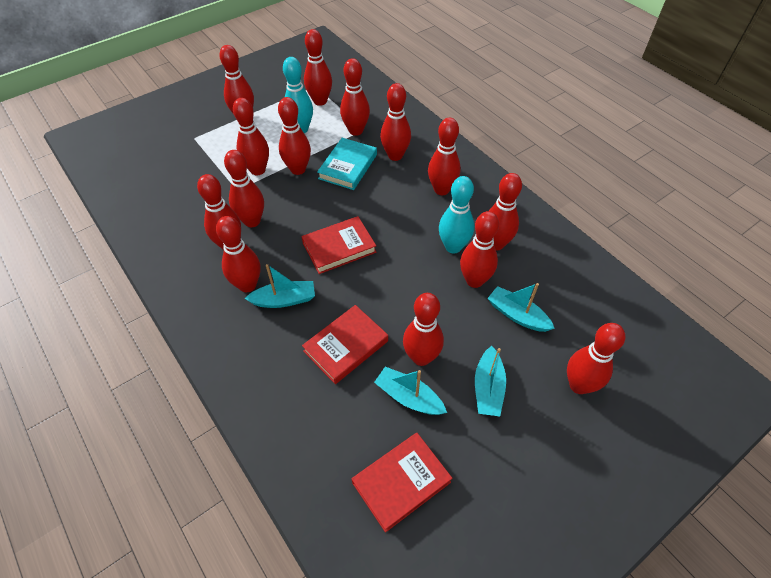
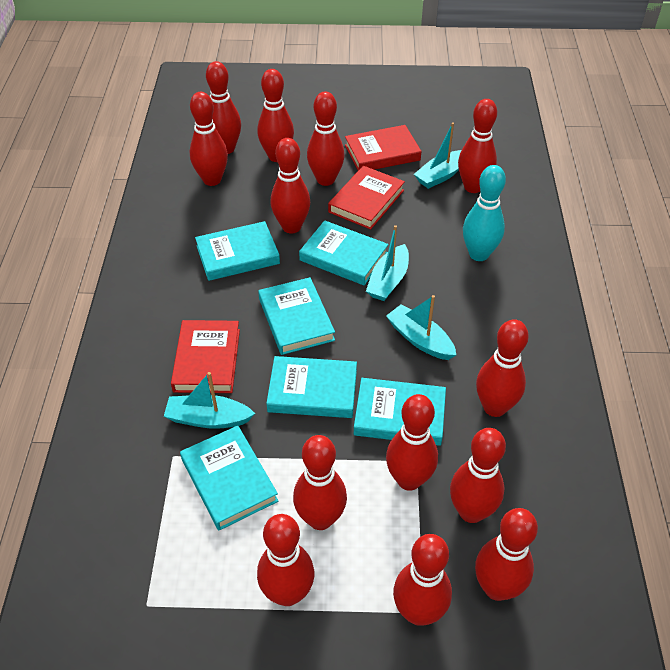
red bowling pin: 14 -> 13
turquoise book: 1 -> 6
turquoise bowling pin: 2 -> 1

